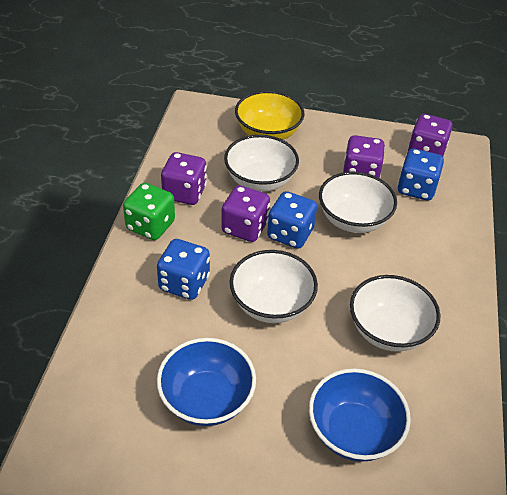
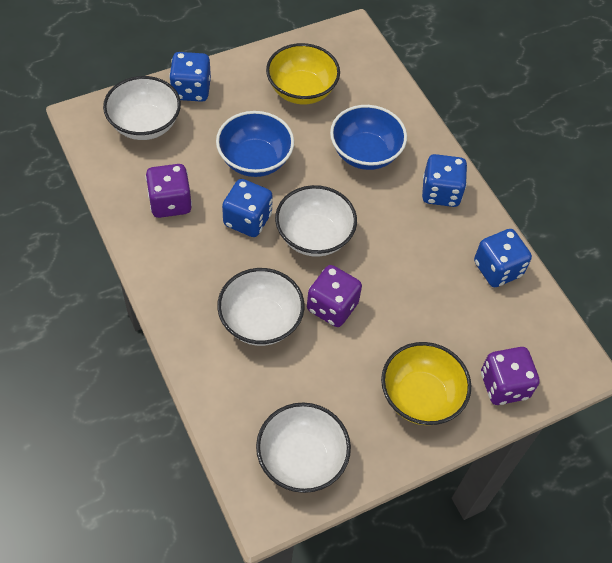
blue dice: 3 -> 4
green dice: 1 -> 0
purple dice: 4 -> 3
yellow bowl: 1 -> 2

